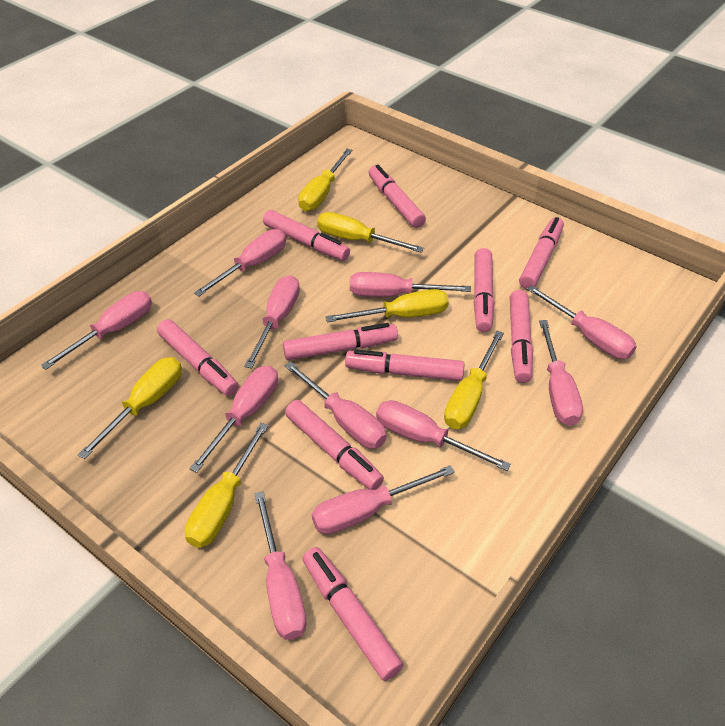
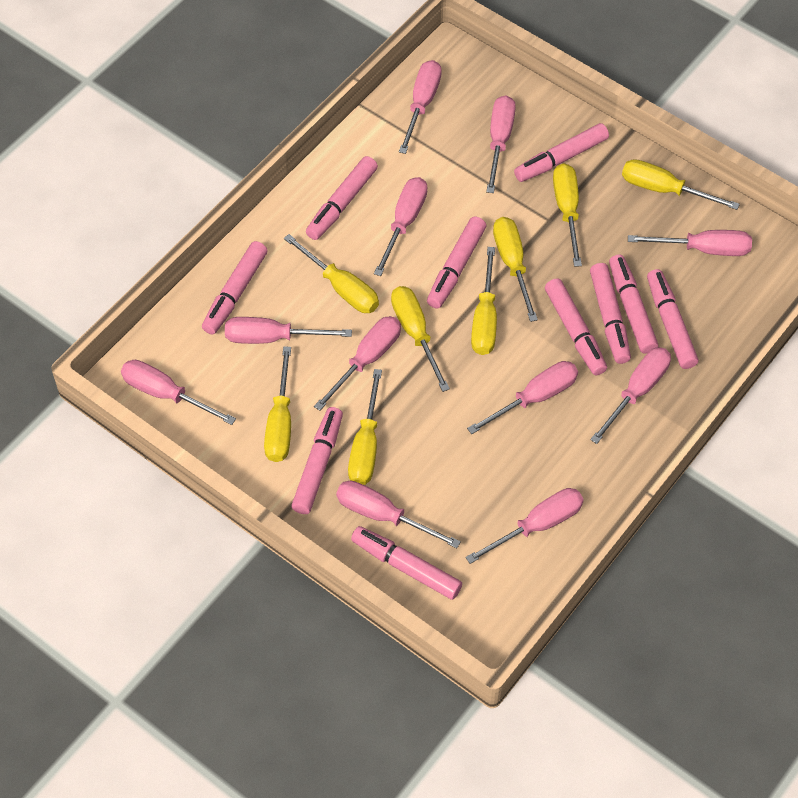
yellow screwdriver: 6 -> 8

